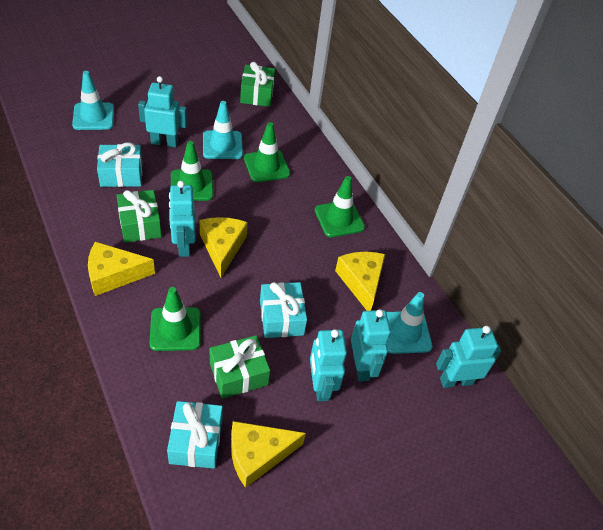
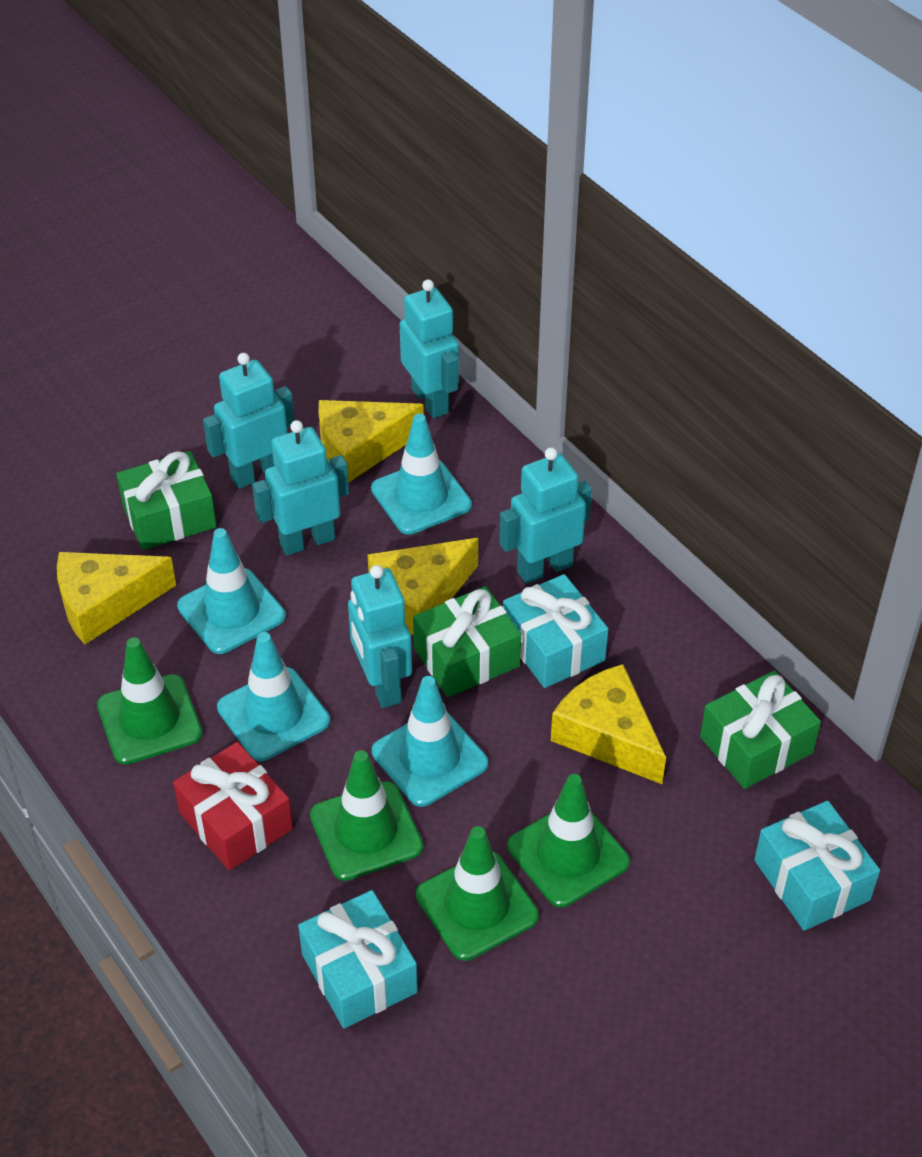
red gift: 0 -> 1
turquoise traffic cone: 3 -> 4

